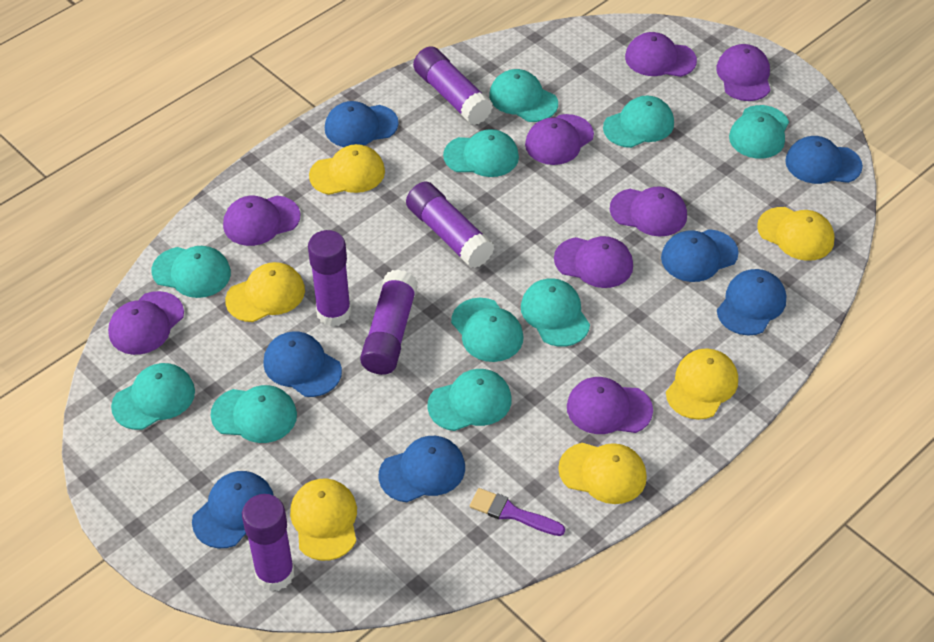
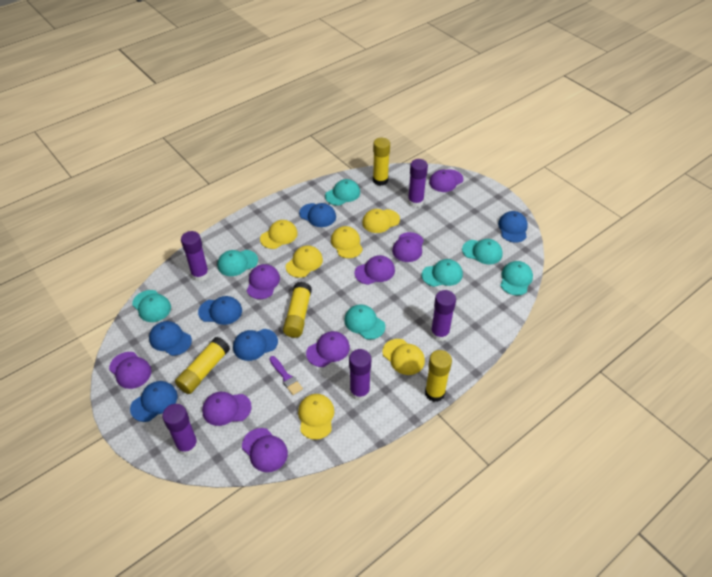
blue cap: 7 -> 6
turquoise cap: 10 -> 7
yellow glue stick: 0 -> 4

